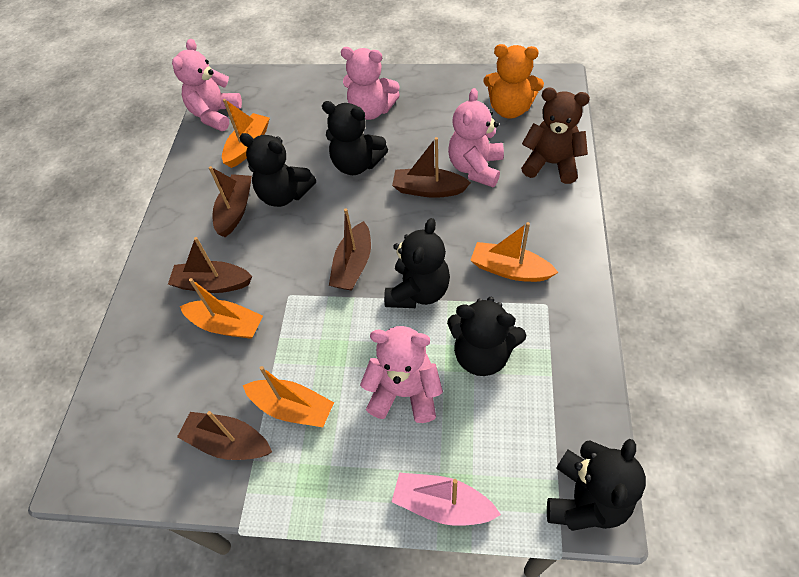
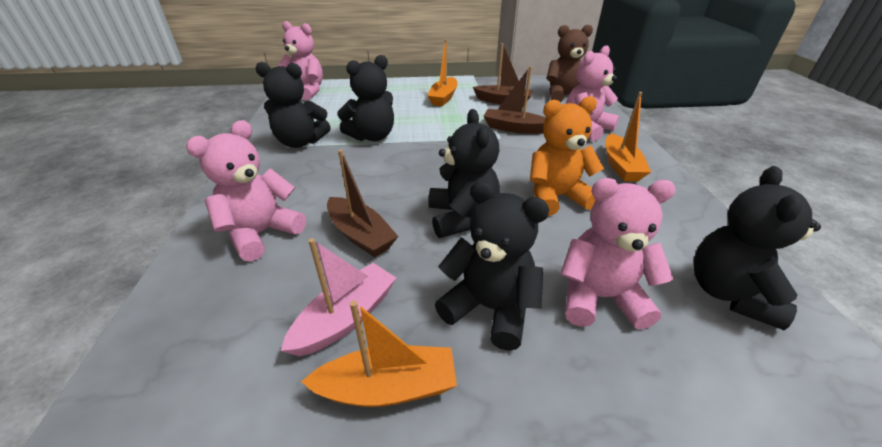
brown boat: 5 -> 3
orange boat: 4 -> 3

